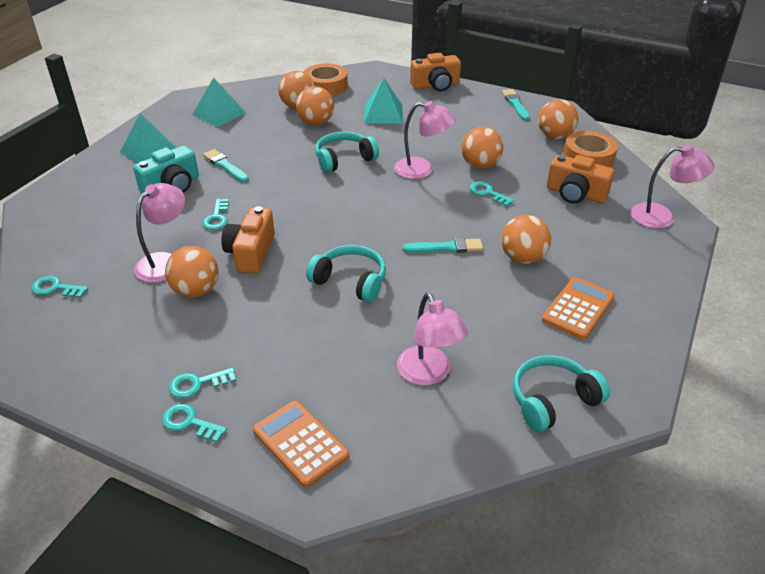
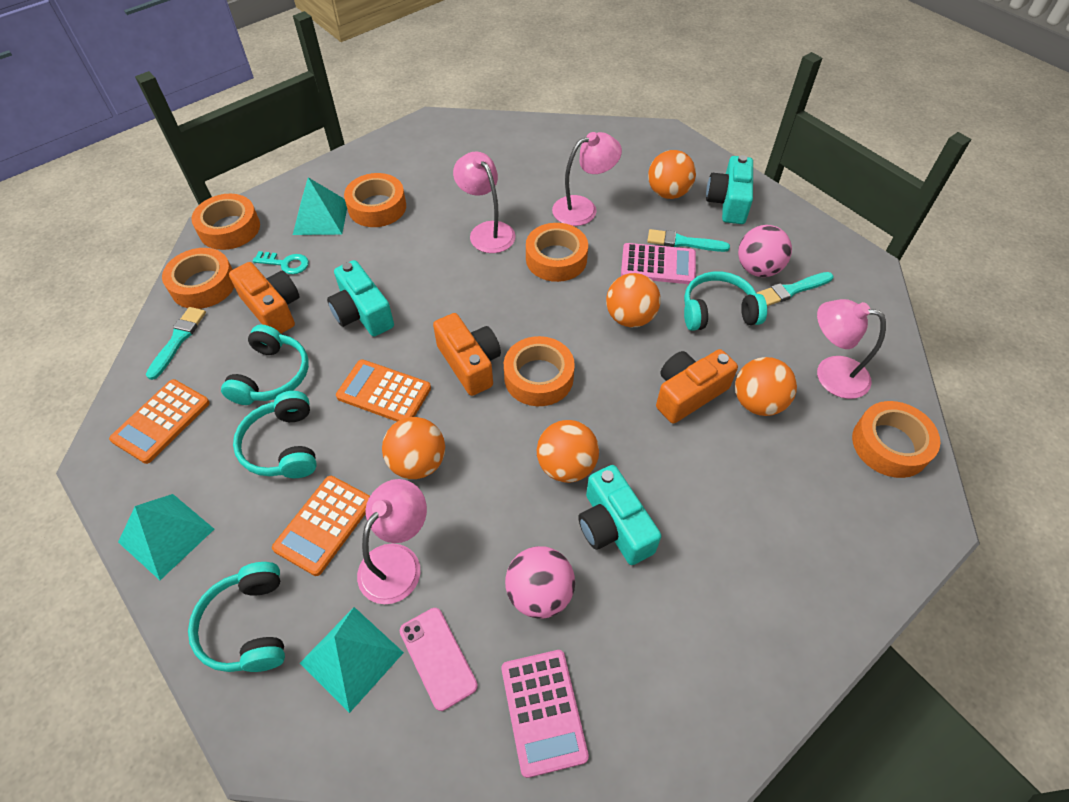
orange ball: 6 -> 5
orange calculator: 2 -> 3
orange tape: 2 -> 6
pink ball: 0 -> 2
pink calculator: 0 -> 2
pink phone: 0 -> 1
turquoise camera: 1 -> 3
turquoise headphones: 3 -> 4
turquoise key: 5 -> 1

